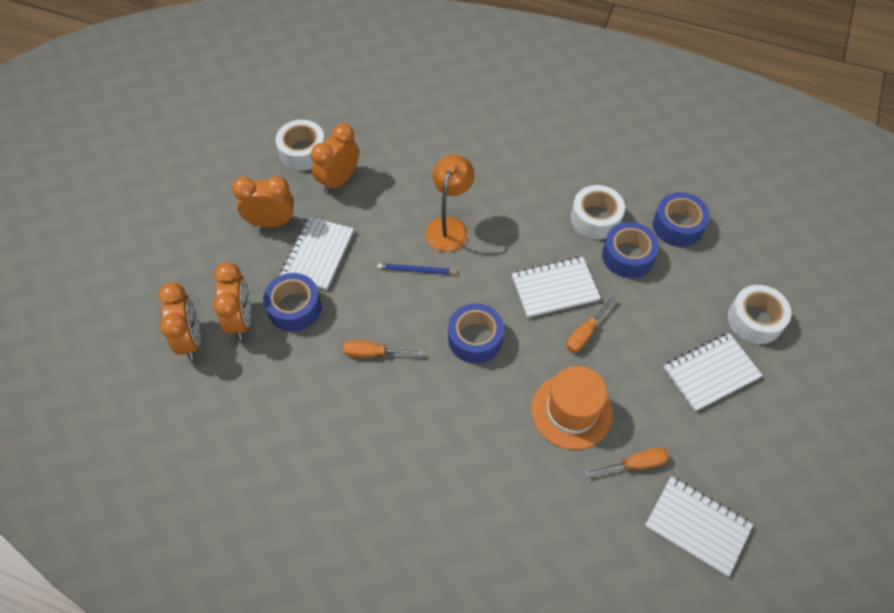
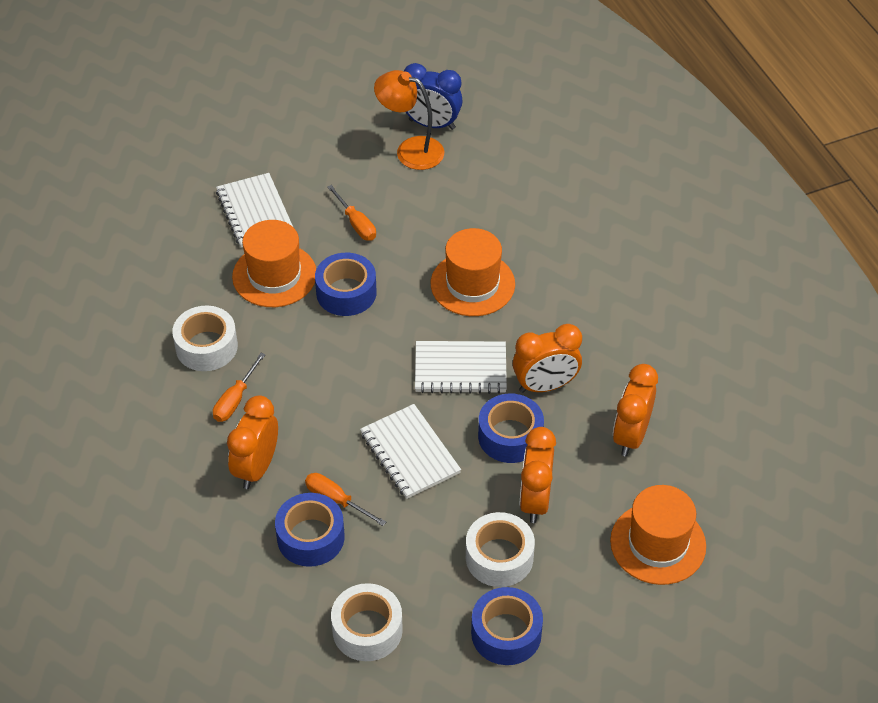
blue clock: 0 -> 1
blue pencil: 1 -> 0
orange hat: 1 -> 3
white notebook: 4 -> 3

